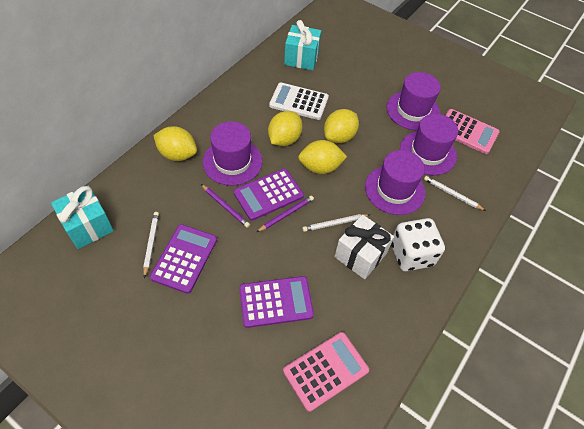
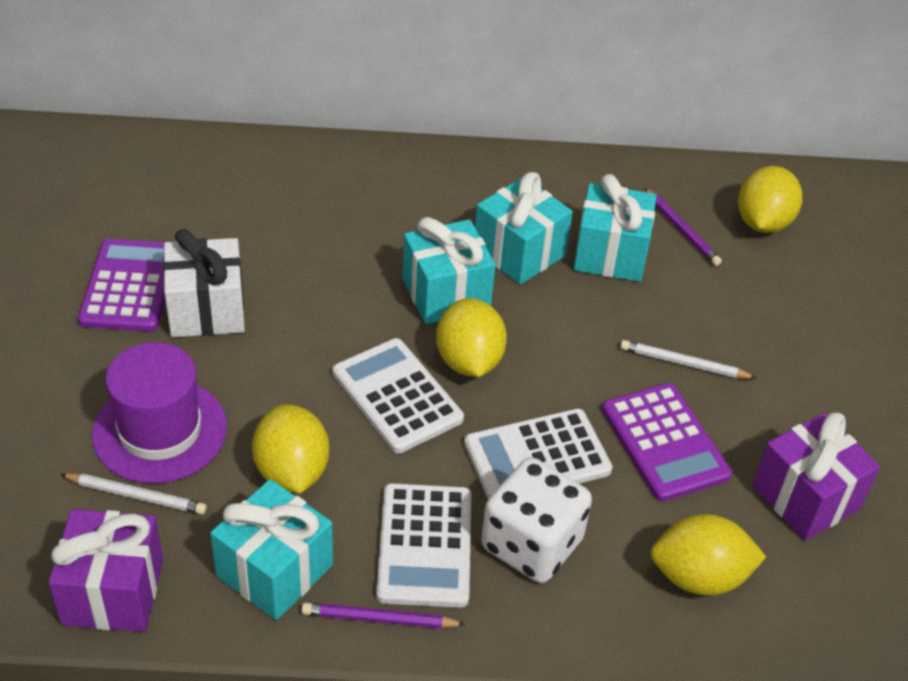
pink calculator: 2 -> 0
purple calculator: 3 -> 2
purple gift: 0 -> 2
purple hat: 4 -> 1
turquoise gift: 2 -> 4
white calculator: 1 -> 3
white pencil: 3 -> 2

